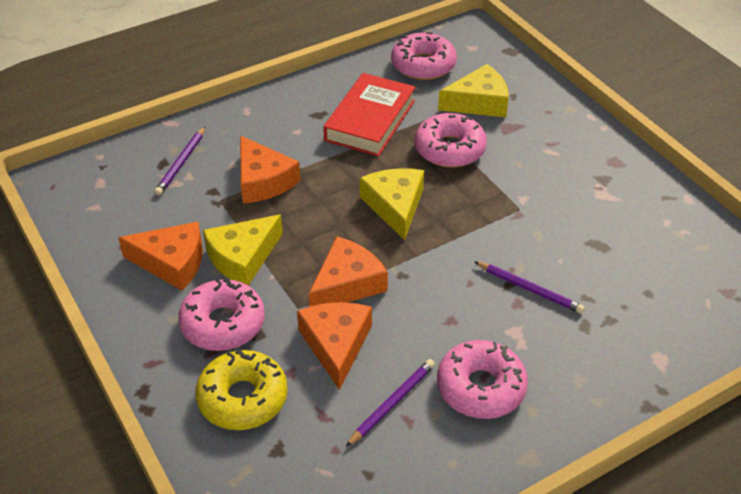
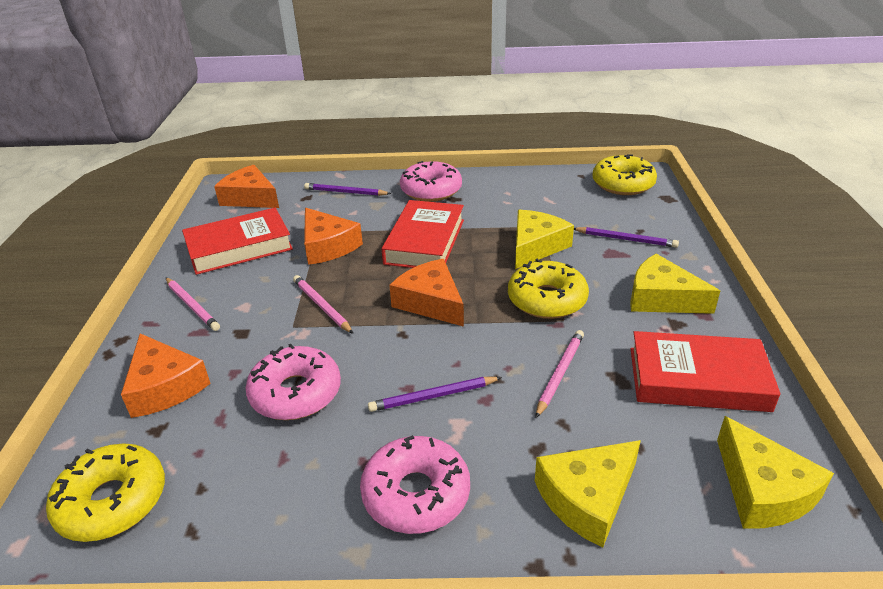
pink donut: 4 -> 3
pink pencil: 0 -> 3
red book: 1 -> 3
yellow cheese: 3 -> 4
yellow donut: 1 -> 3

